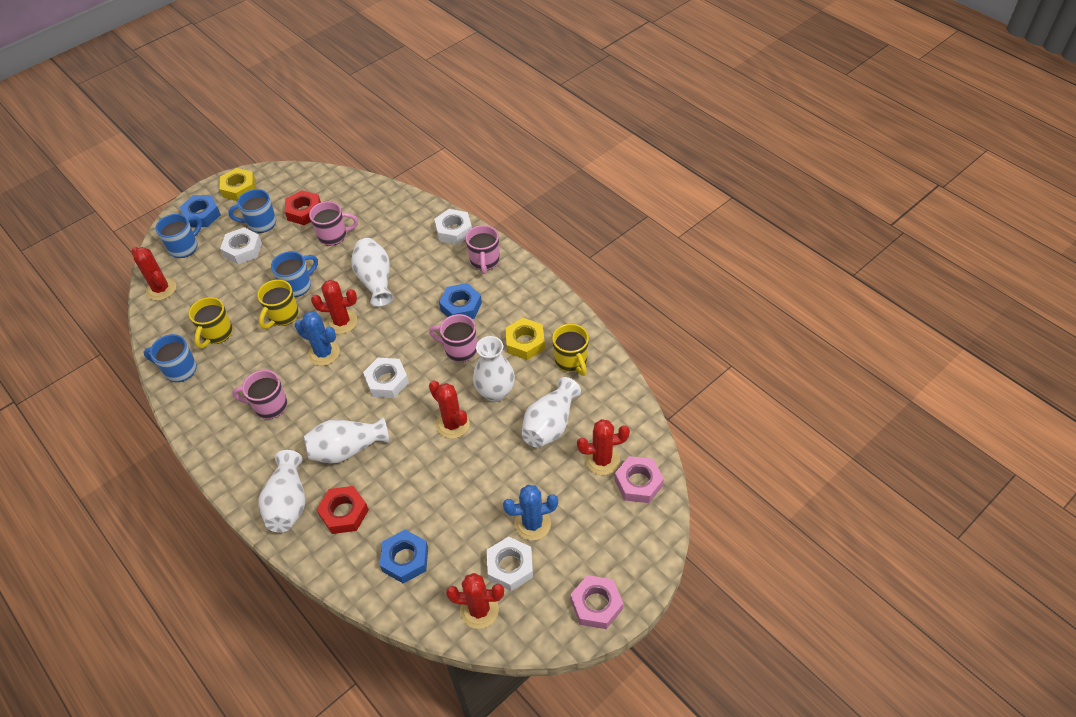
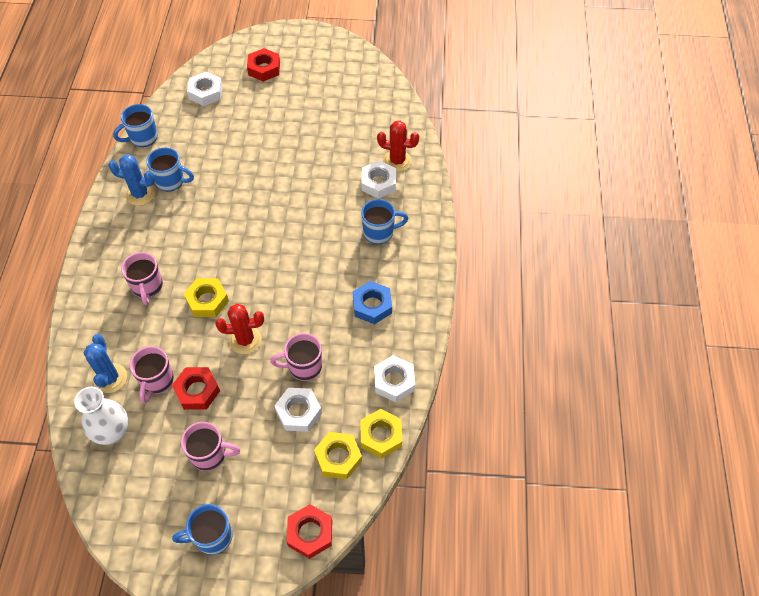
blue nut: 3 -> 1
pink nut: 2 -> 0
red cactus: 5 -> 2
red nut: 2 -> 3
white vase: 5 -> 1
yellow mug: 3 -> 0
yellow nut: 2 -> 3

